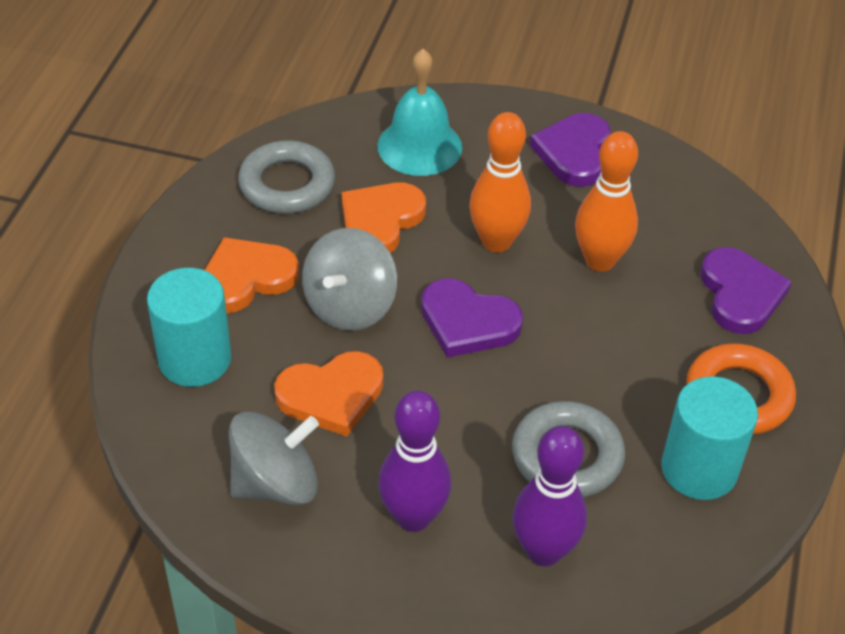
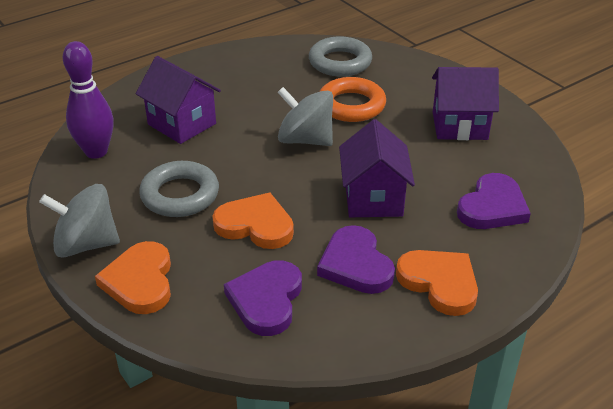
orange bowling pin: 2 -> 0
purple bowling pin: 2 -> 1
purple house: 0 -> 3
turquoise bell: 1 -> 0
turquoise cylinder: 2 -> 0

